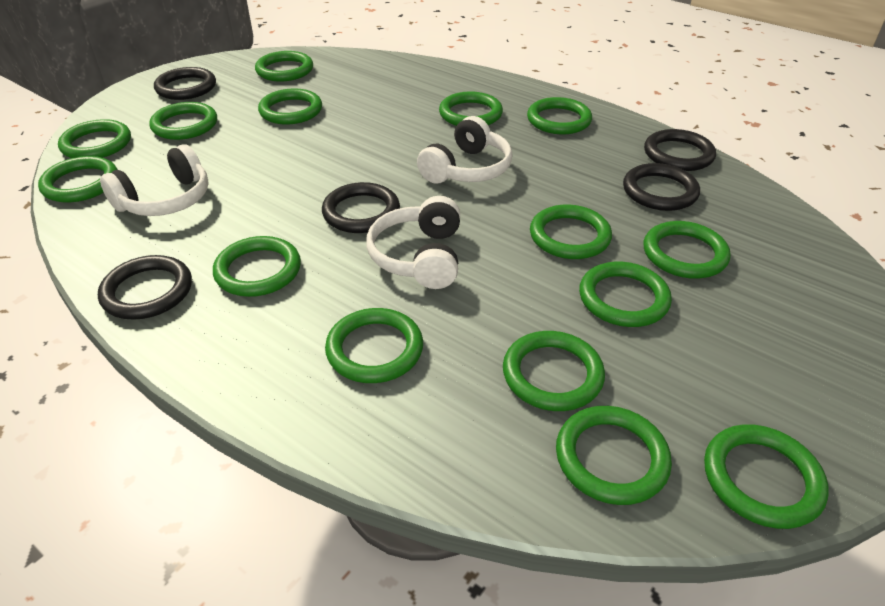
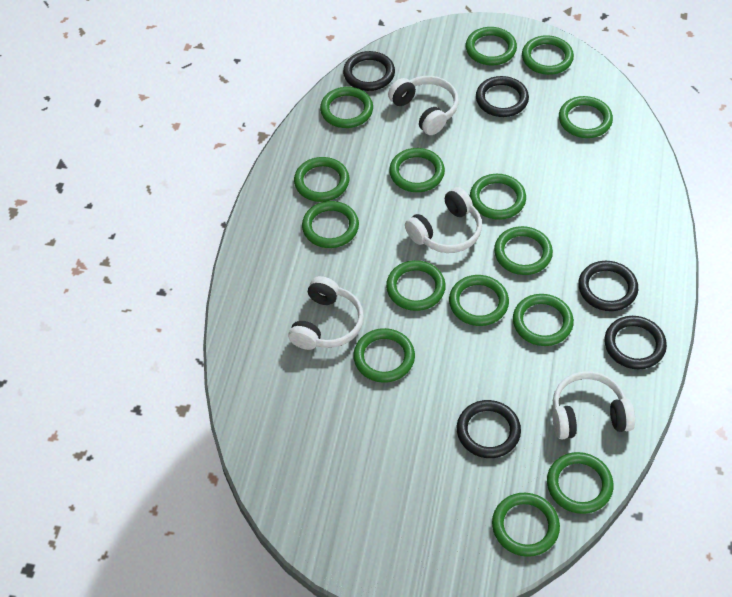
white headphones: 3 -> 4

